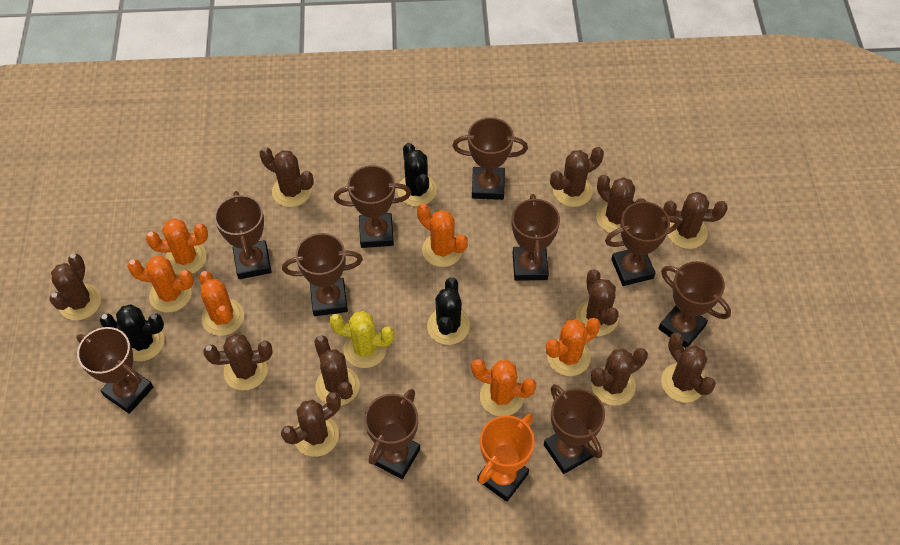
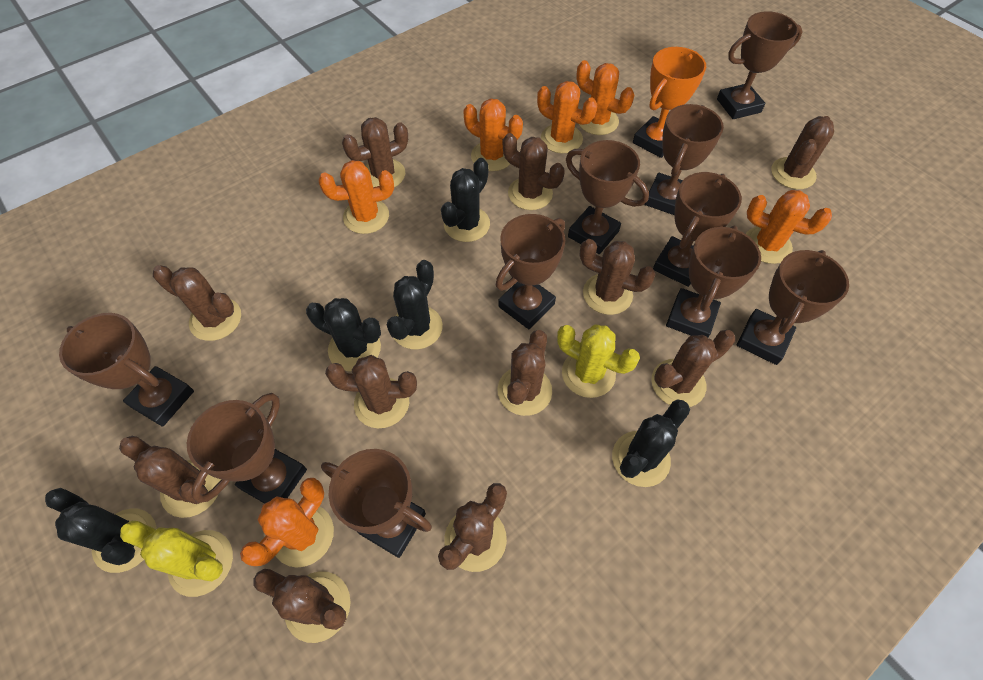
black cactus: 3 -> 5
yellow cactus: 1 -> 2

